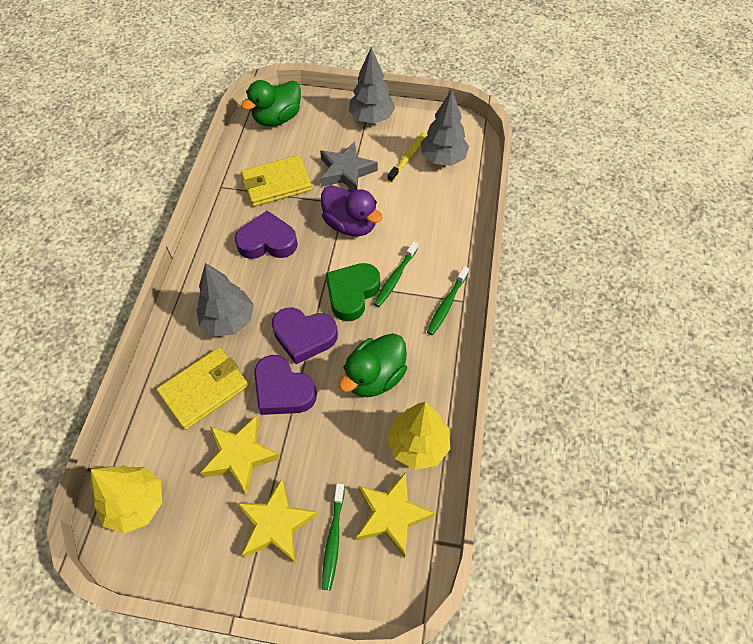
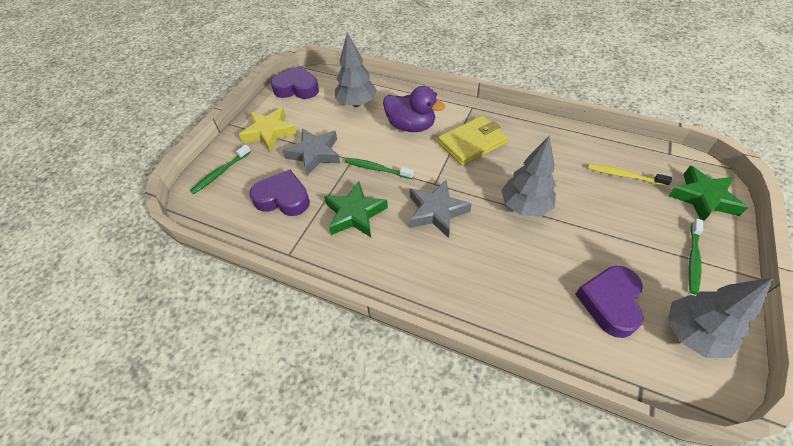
green duck: 2 -> 0
green heart: 1 -> 0
green star: 0 -> 2
grey star: 1 -> 2
yellow star: 3 -> 1
yellow tree: 2 -> 0
yellow wallet: 2 -> 1

